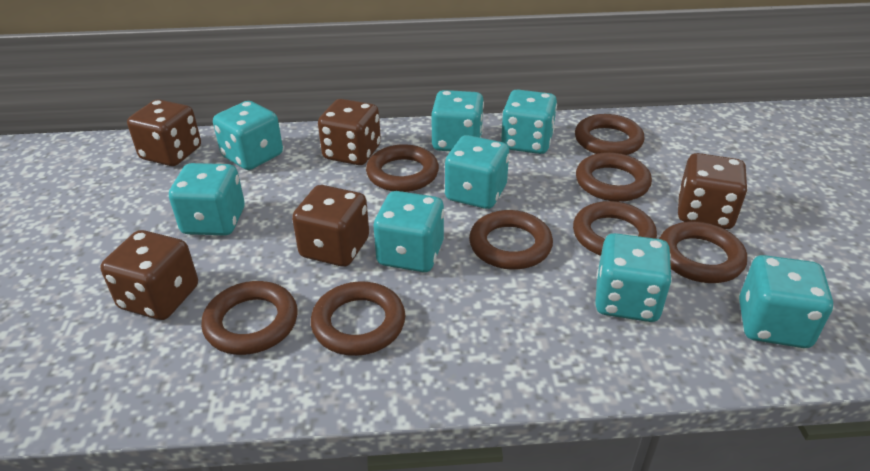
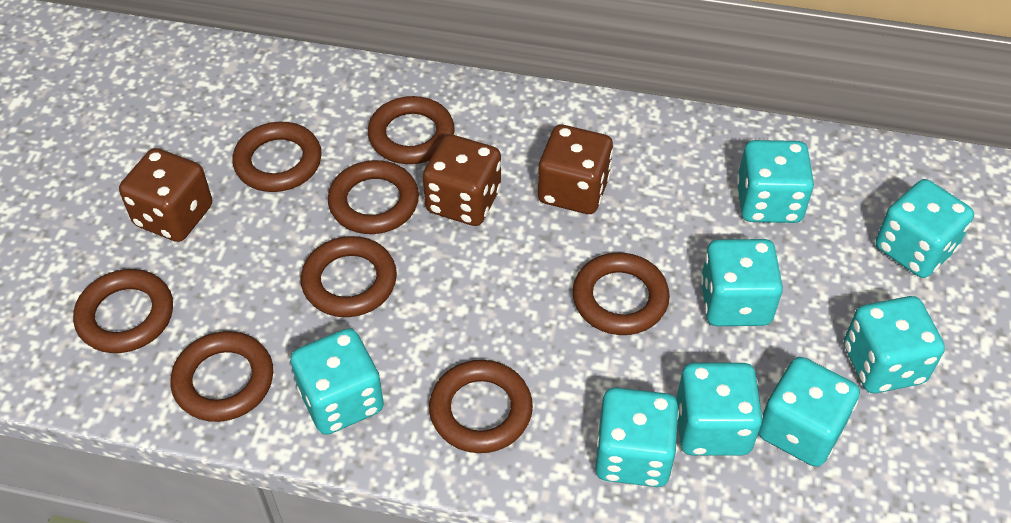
brown dice: 5 -> 3

